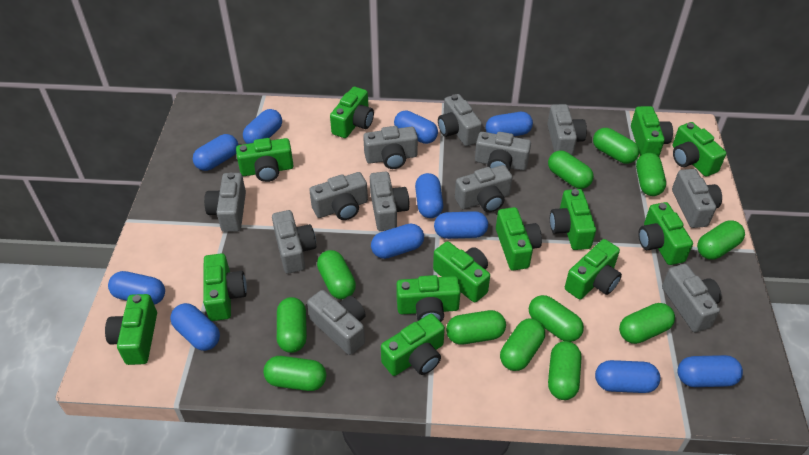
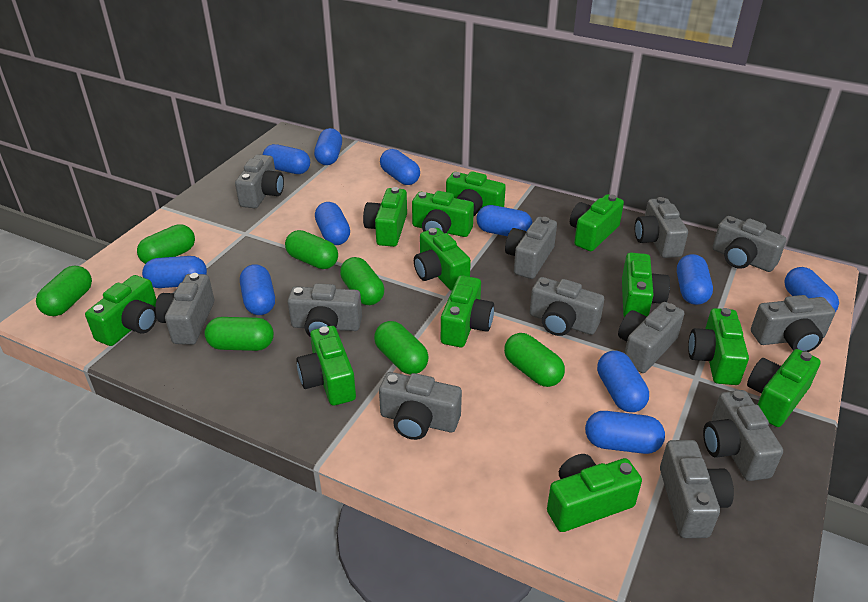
green camera: 13 -> 12
green capsule: 12 -> 7

